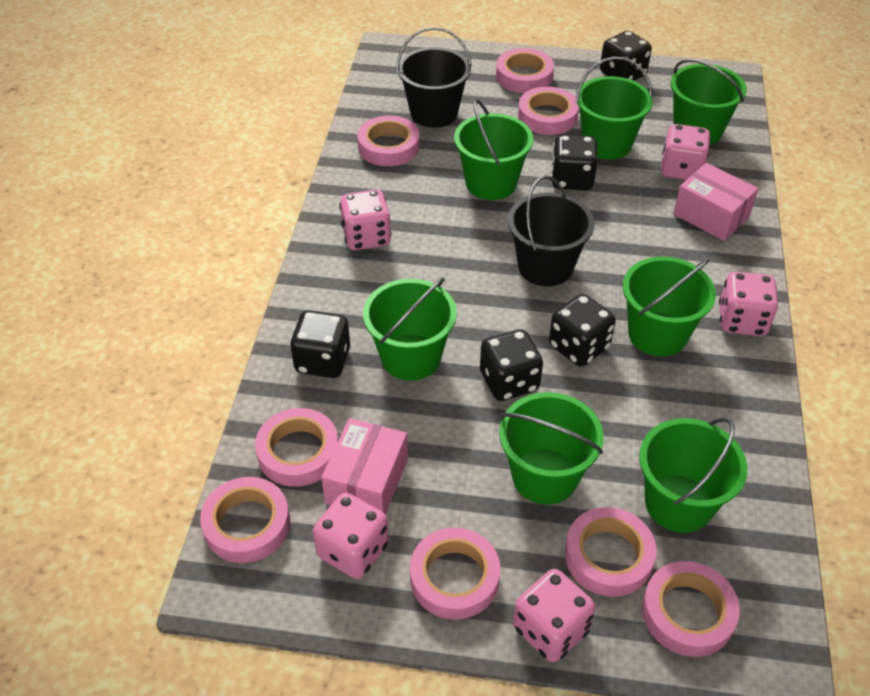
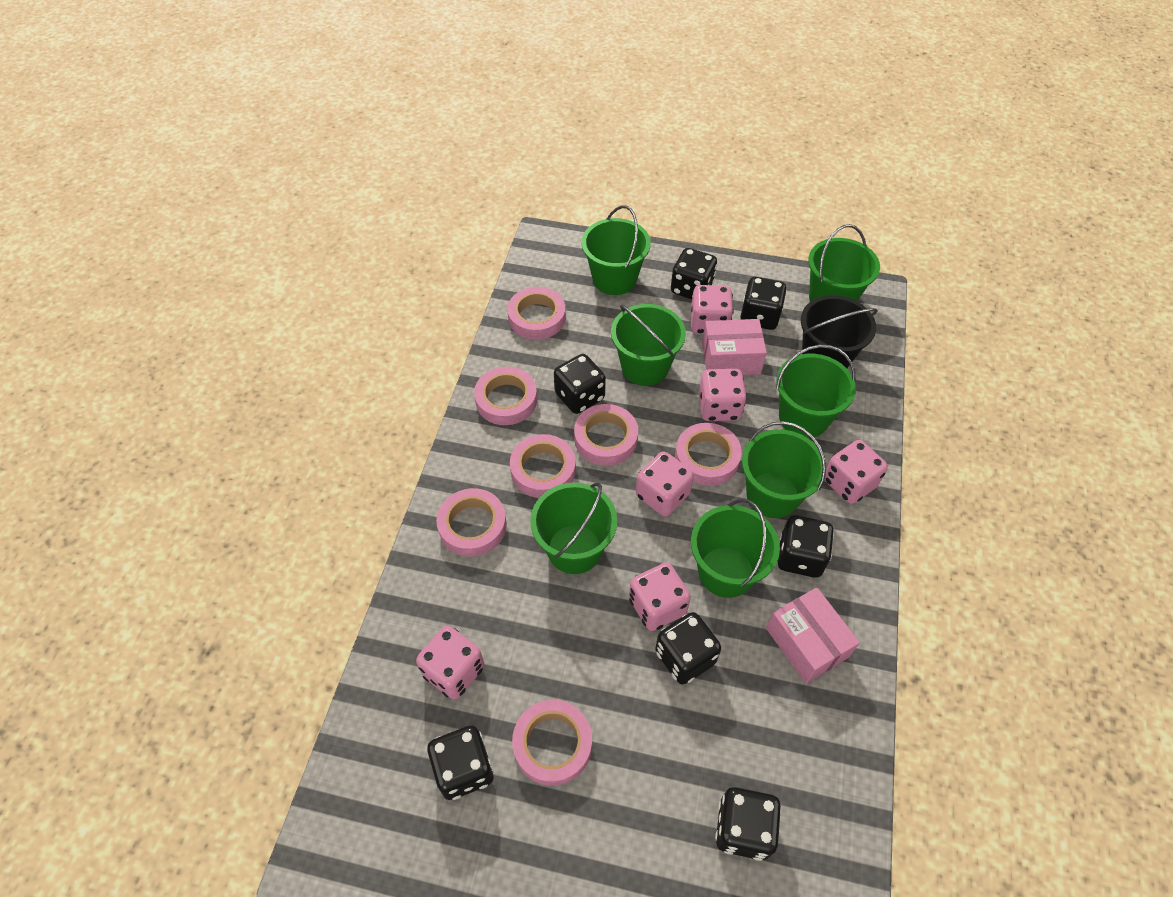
black bucket: 2 -> 1
black dice: 5 -> 7
pink dice: 5 -> 6
pink tape: 8 -> 7

